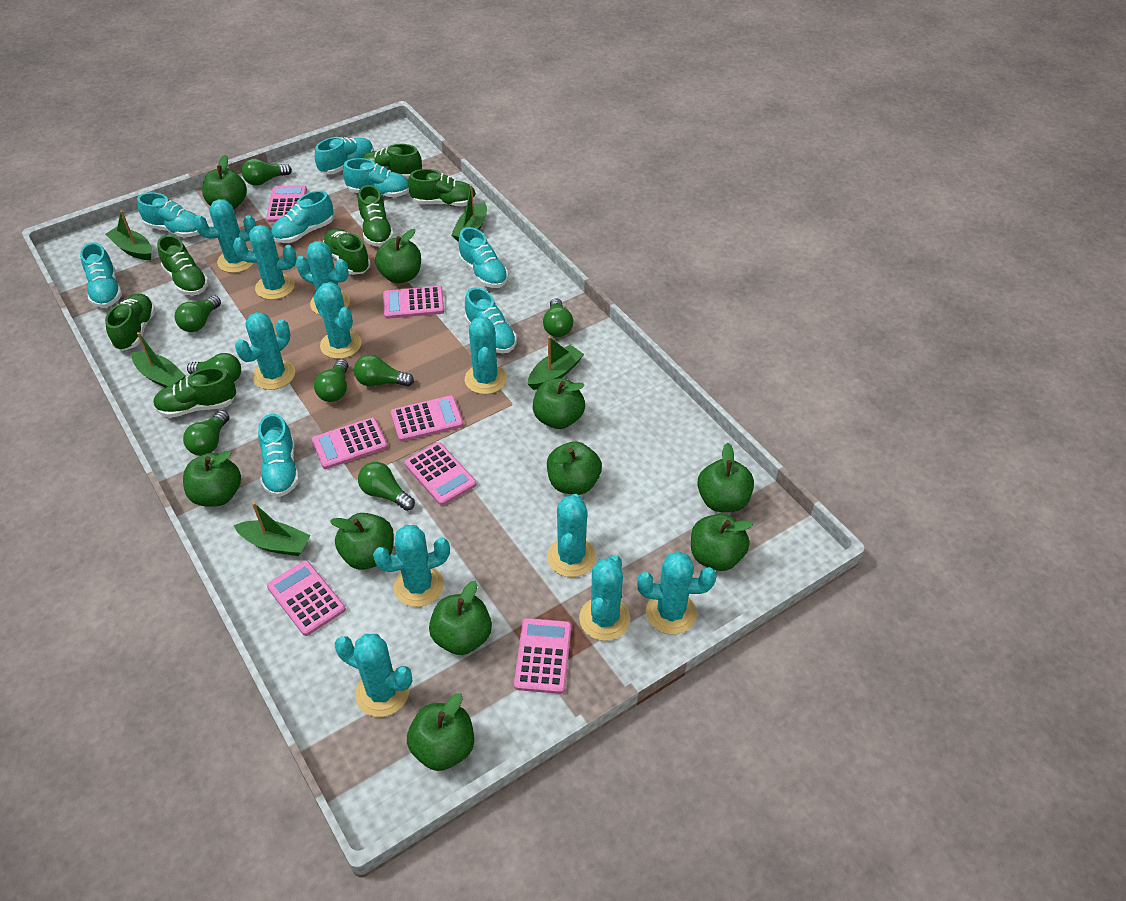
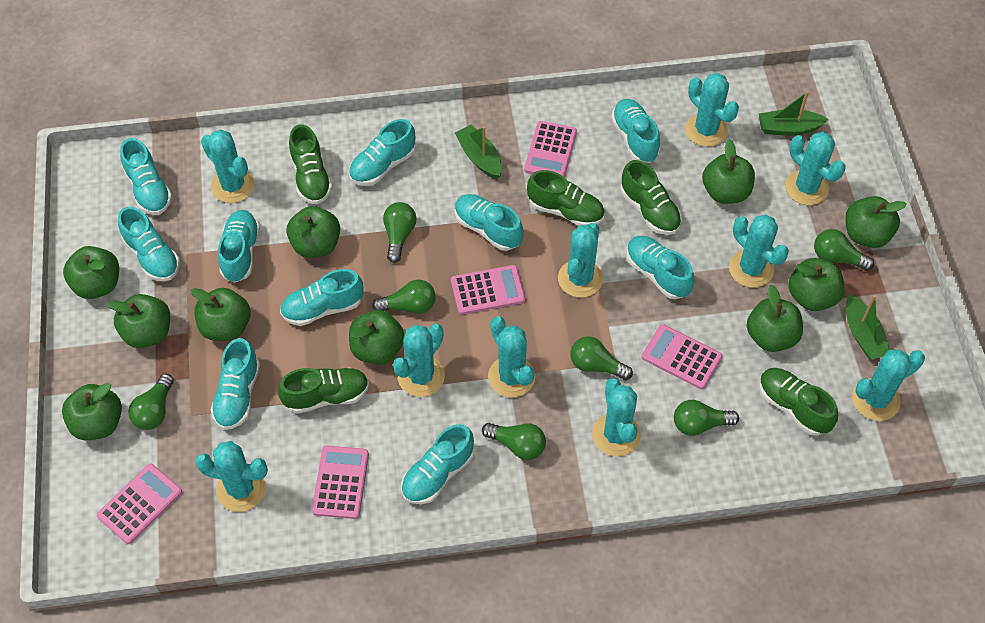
green boat: 5 -> 3
green light bulb: 8 -> 7
green shoe: 7 -> 5
pink calculator: 7 -> 5
turquoise cactus: 11 -> 10
turquoise shoe: 8 -> 10

